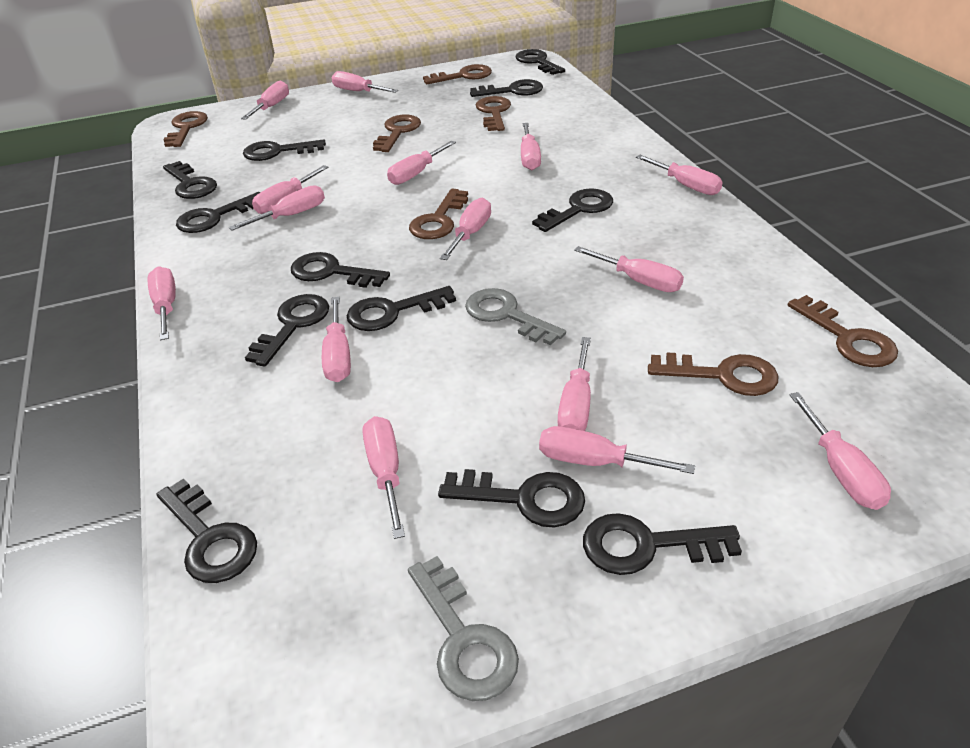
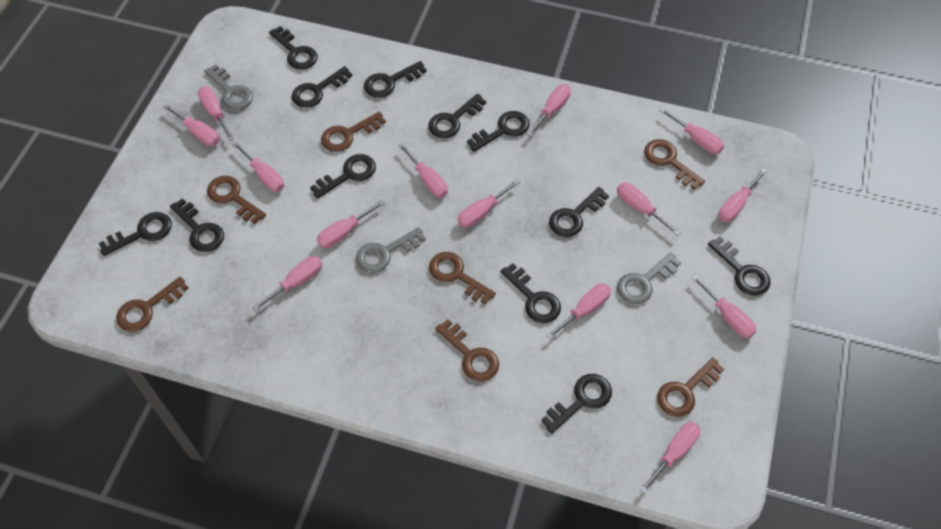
grey key: 2 -> 3
pink screwdriver: 15 -> 14

